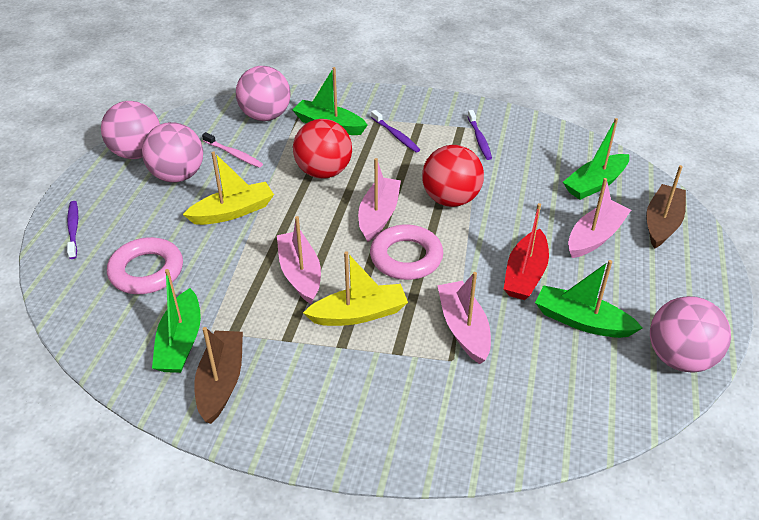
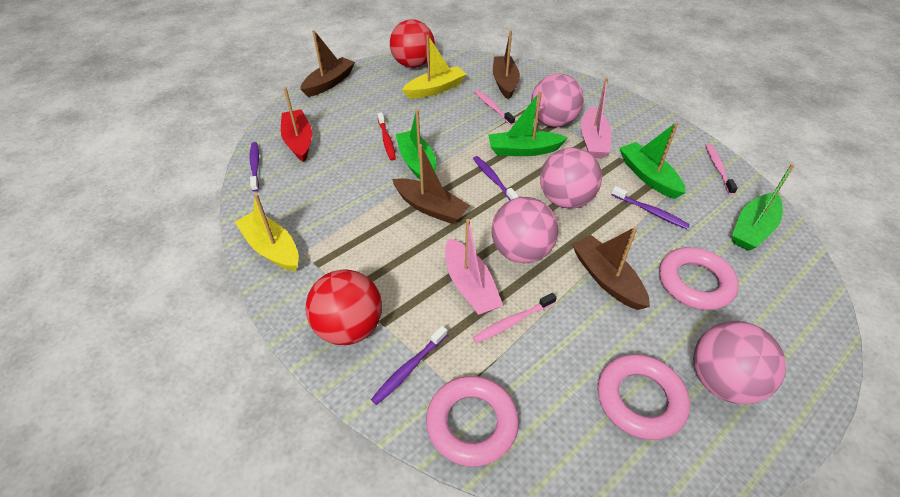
brown boat: 2 -> 4
pink boat: 4 -> 2
pink ring: 2 -> 3
pink toothbrush: 1 -> 3
purple toothbrush: 3 -> 4
red toothbrush: 0 -> 1

